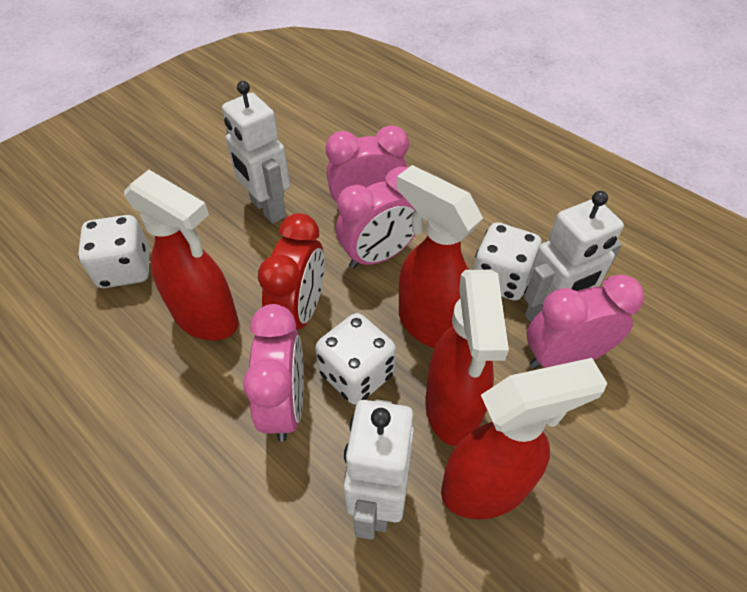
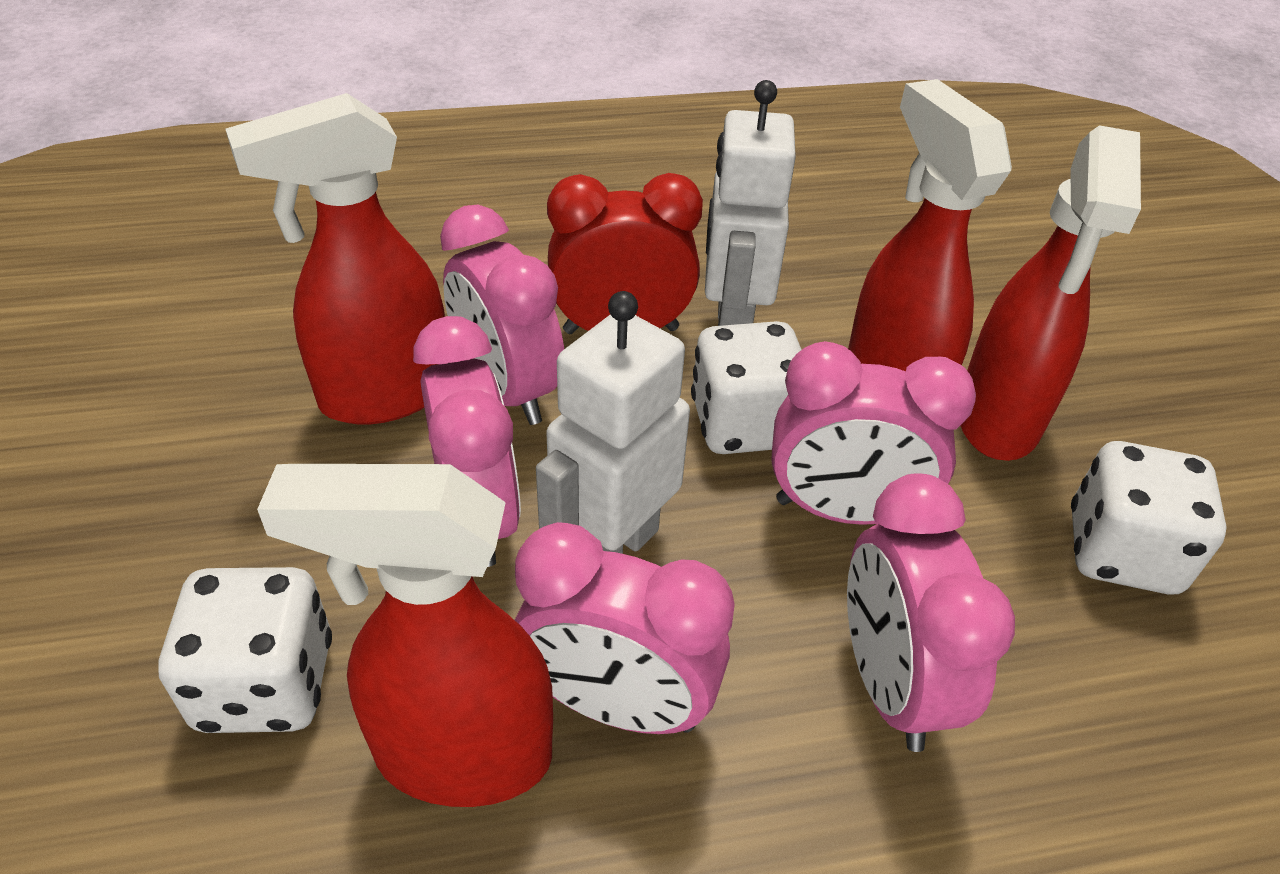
pink clock: 4 -> 5
white robot: 3 -> 2

